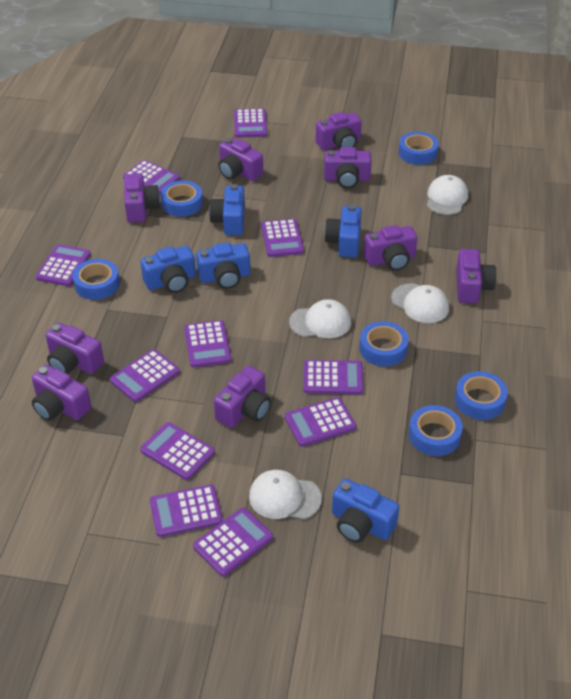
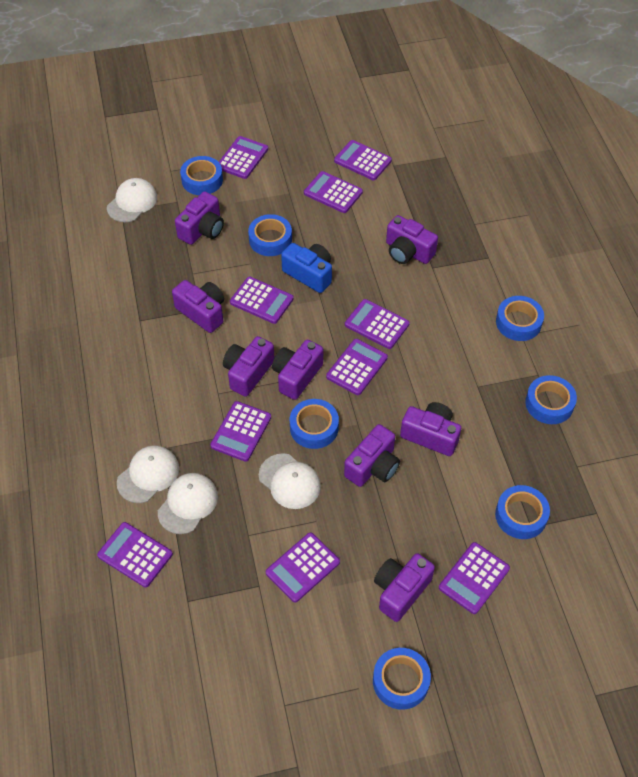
blue camera: 5 -> 1
blue tape: 6 -> 7
purple calculator: 11 -> 10
purple camera: 9 -> 8

